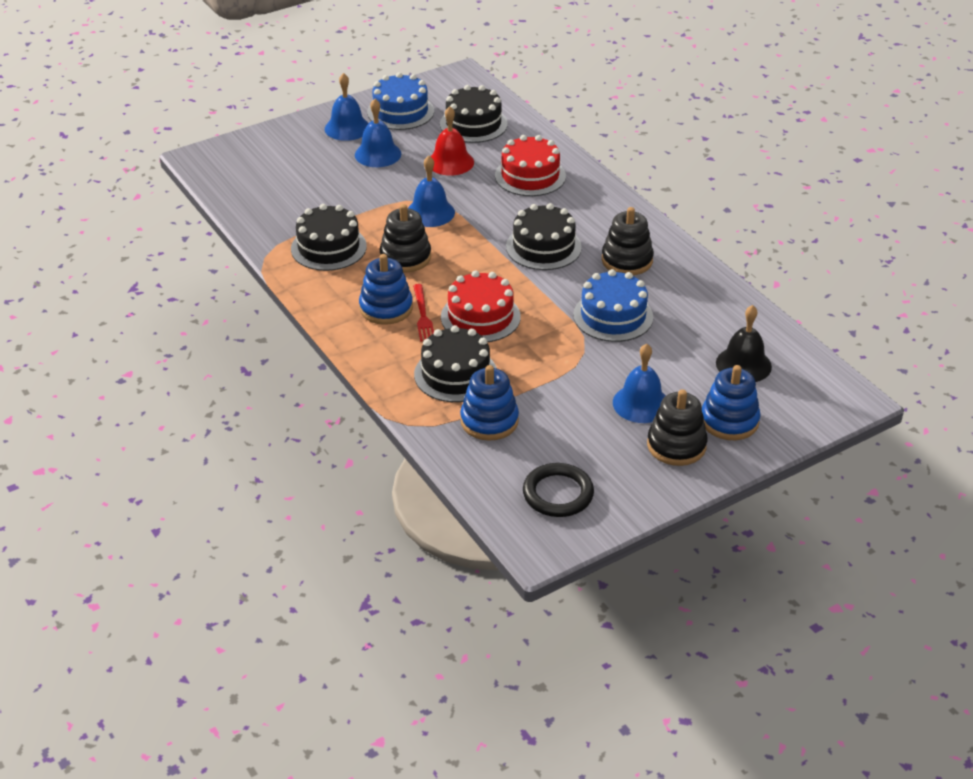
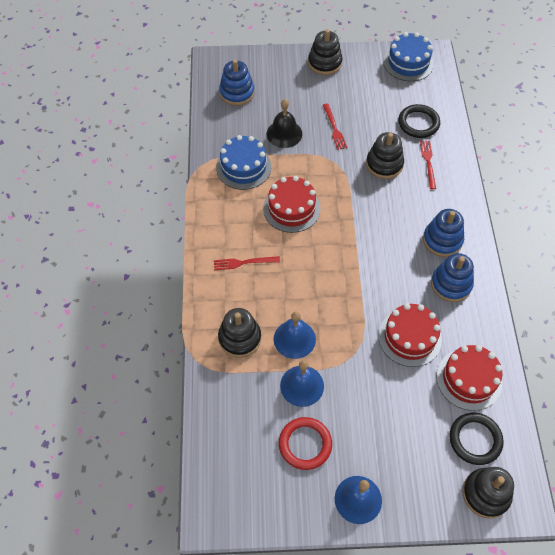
black cake: 4 -> 0
black ring: 1 -> 2
black stacking toy: 3 -> 4
blue bell: 4 -> 3
red bell: 1 -> 0
red cake: 2 -> 3
red fork: 1 -> 3
red ring: 0 -> 1

